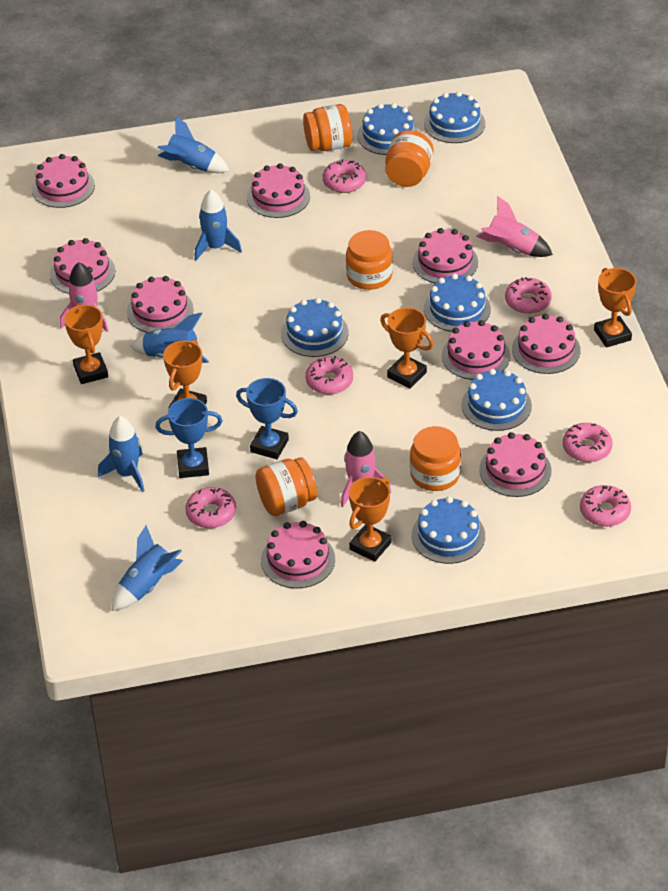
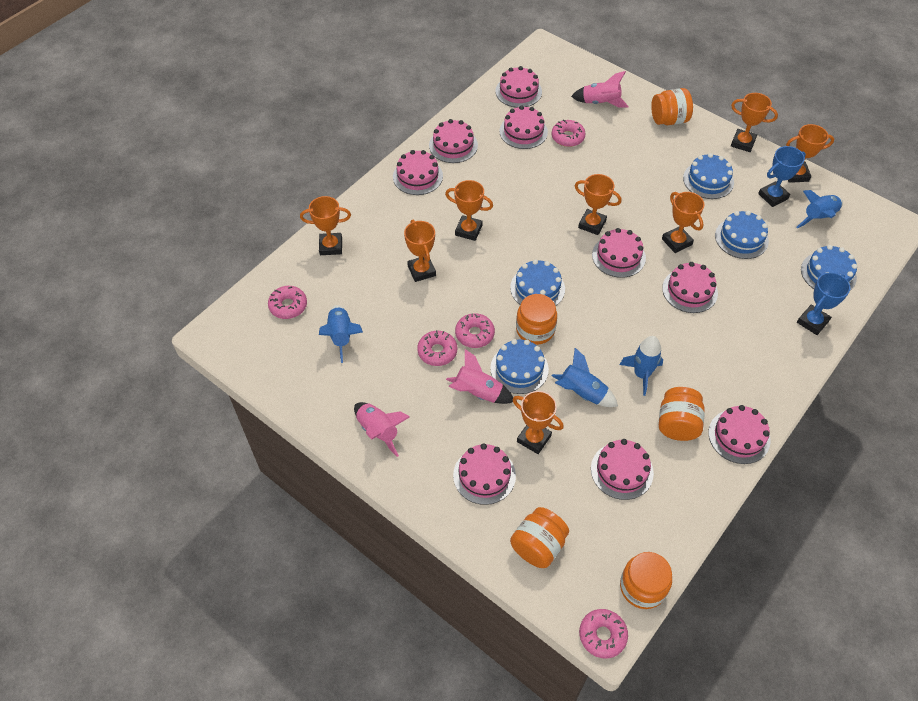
blue cake: 6 -> 5
blue rocket: 5 -> 4
orange trophy: 5 -> 8
pink donut: 6 -> 5

